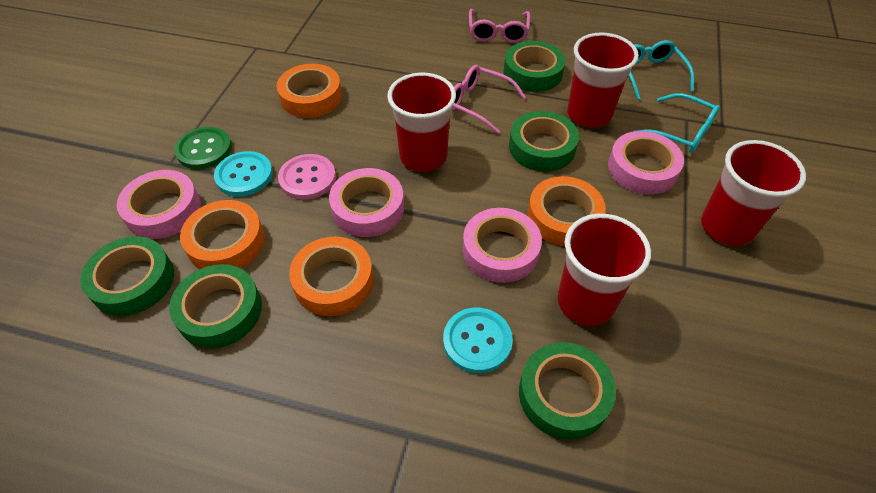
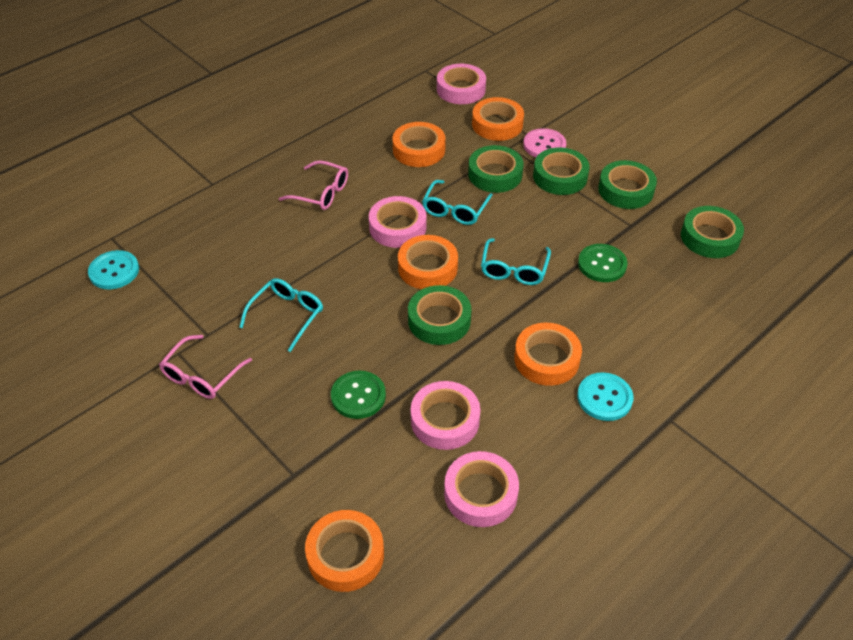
green button: 1 -> 2
orange tape: 4 -> 5
red cup: 4 -> 0
turquoise glasses: 2 -> 3

